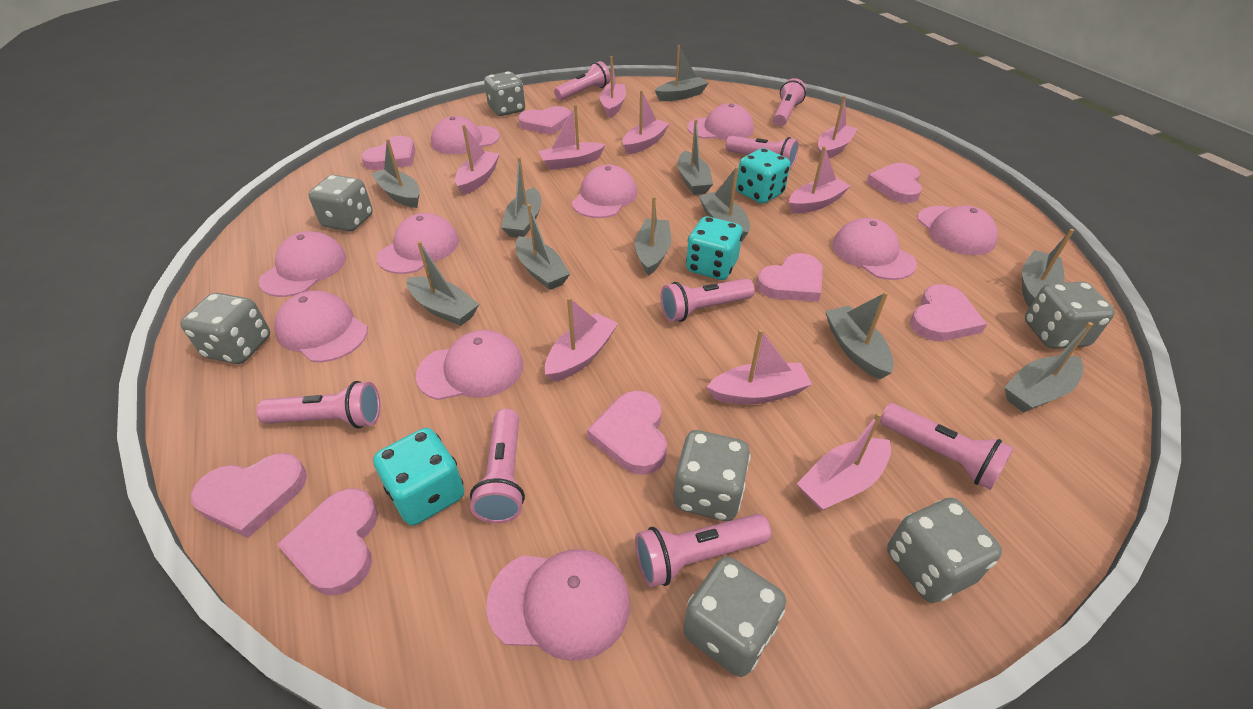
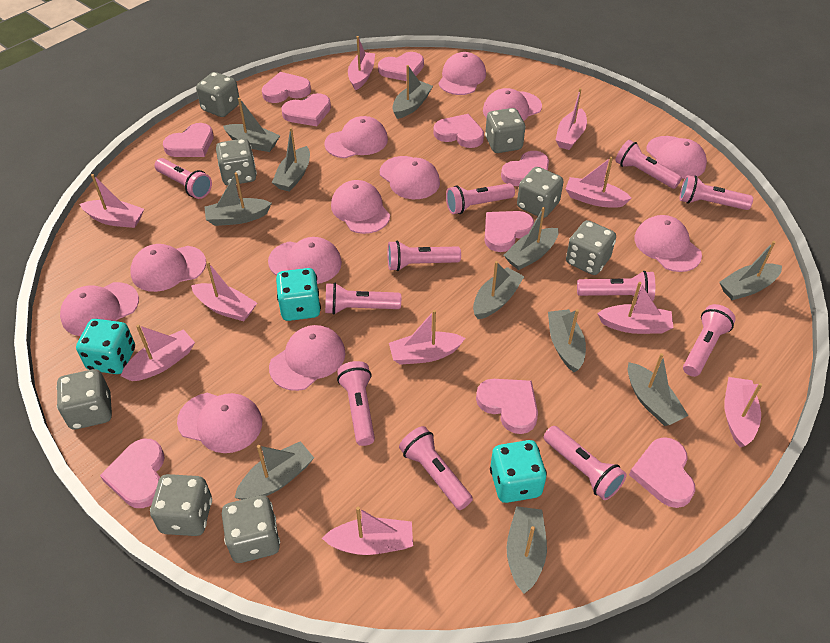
grey dice: 7 -> 8
pink boat: 9 -> 10
pink cap: 10 -> 12
pink flashlight: 8 -> 11
pink heart: 8 -> 10

